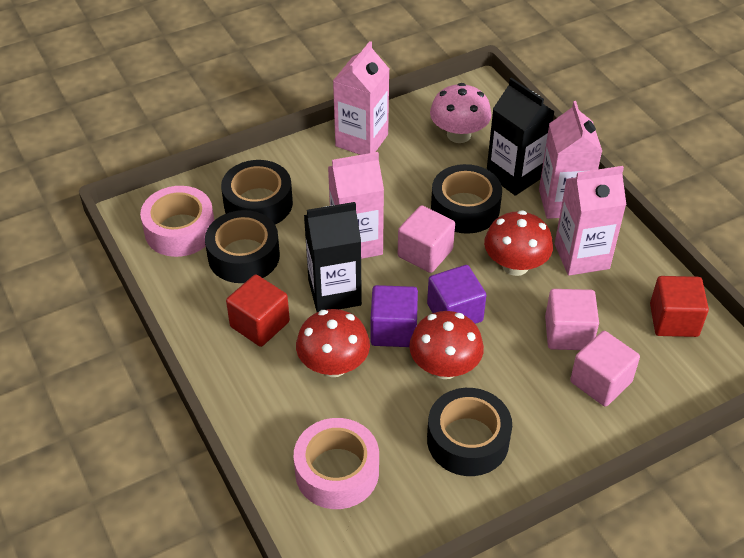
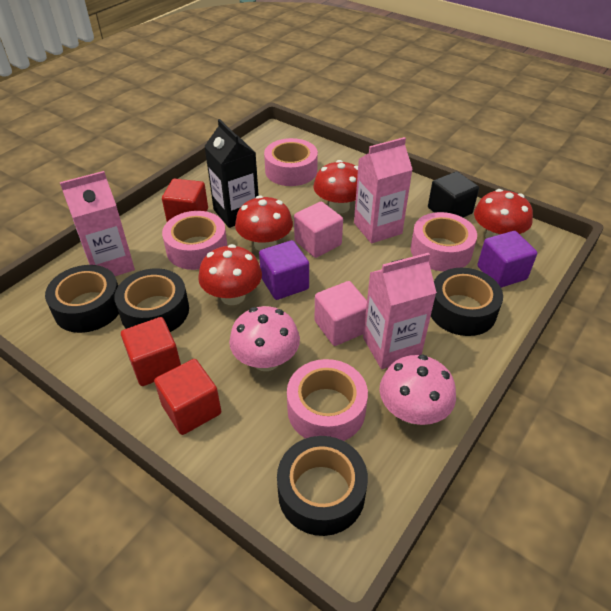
black carton: 2 -> 1
black cube: 0 -> 1
pink carton: 4 -> 3
pink cube: 3 -> 2
pink mushroom: 1 -> 2
pink tape: 2 -> 4
red cube: 2 -> 3
red mushroom: 3 -> 4

